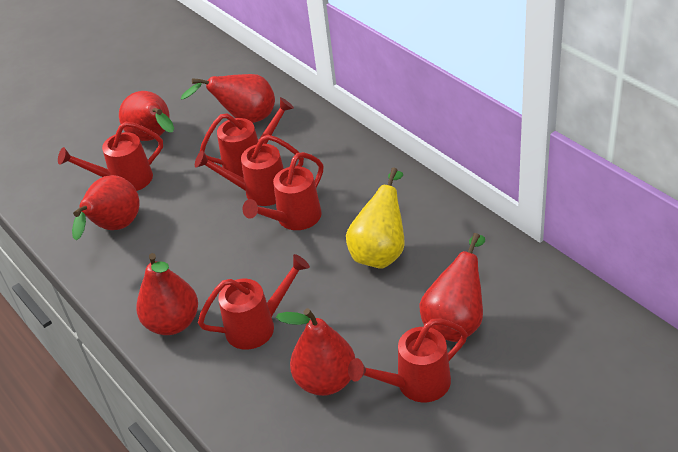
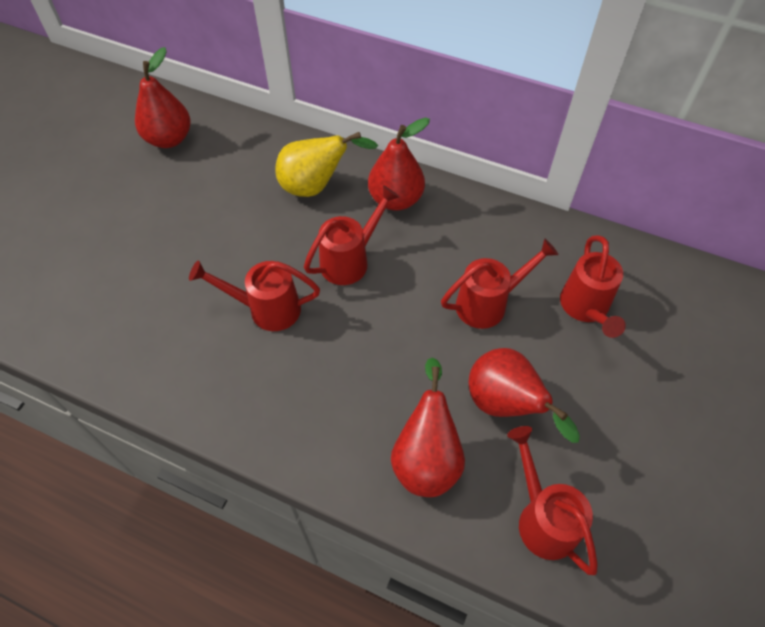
red pear: 6 -> 4
red watering can: 6 -> 5

